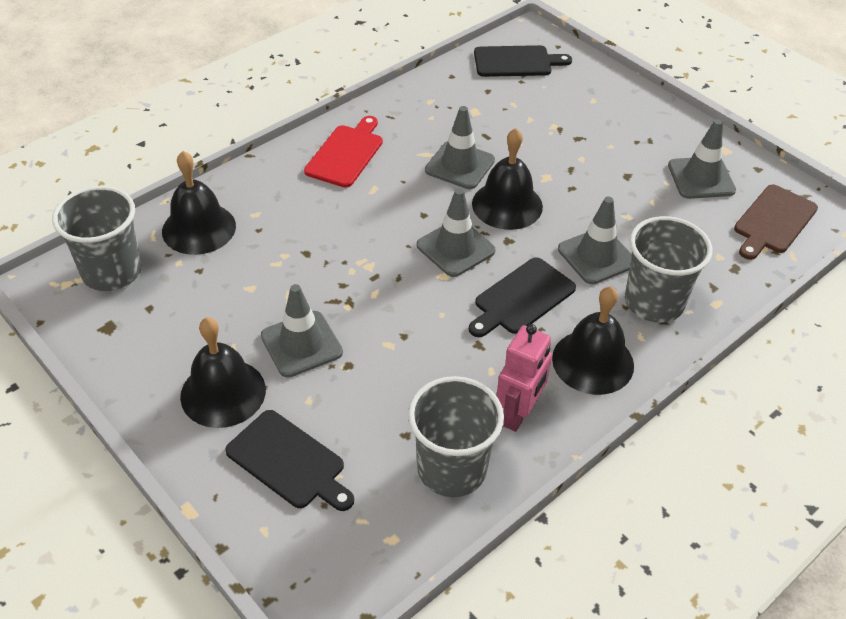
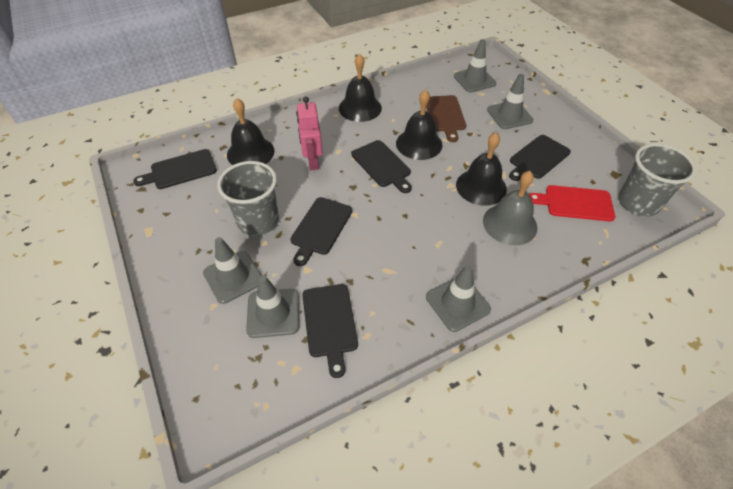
black cutting board: 3 -> 5
grey bell: 0 -> 1
grey cup: 3 -> 2

